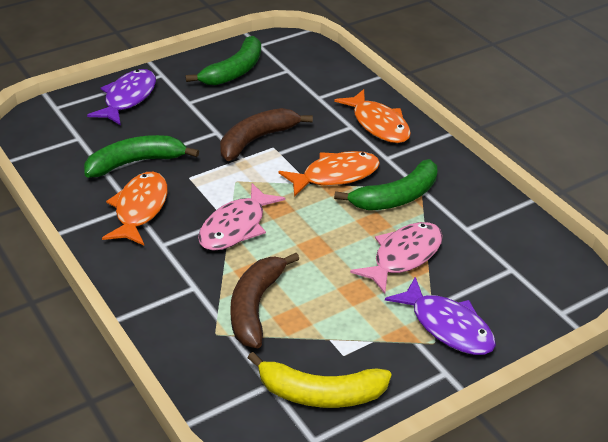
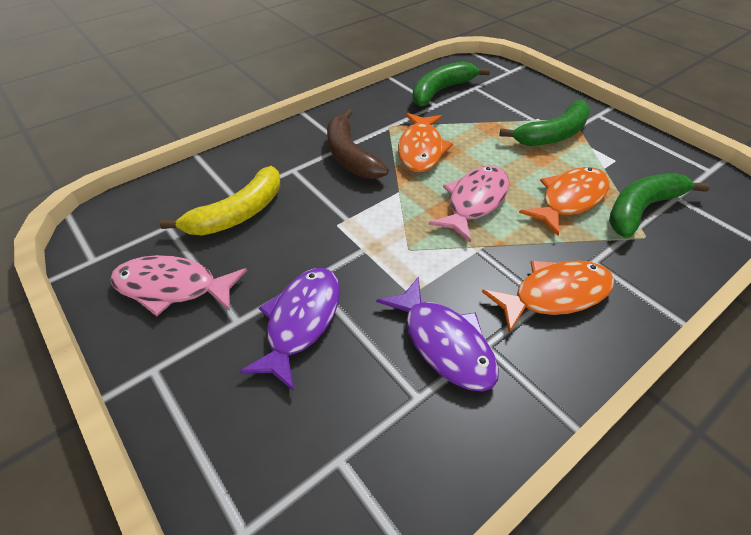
brown banana: 2 -> 1

